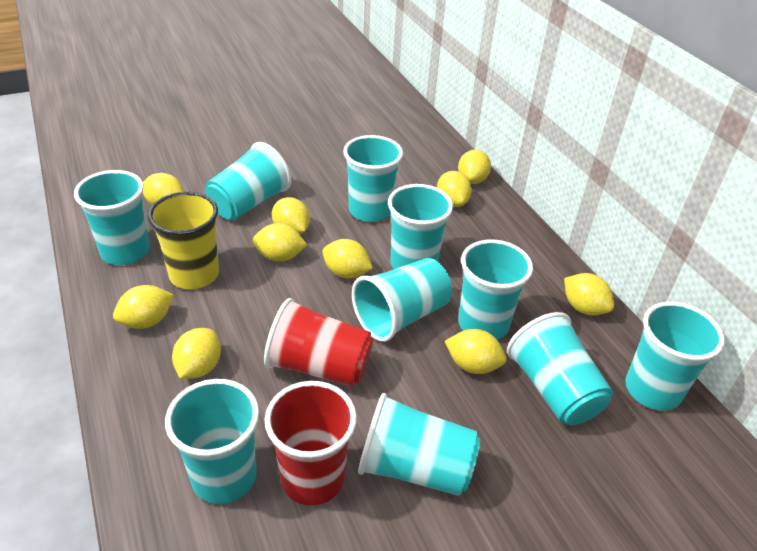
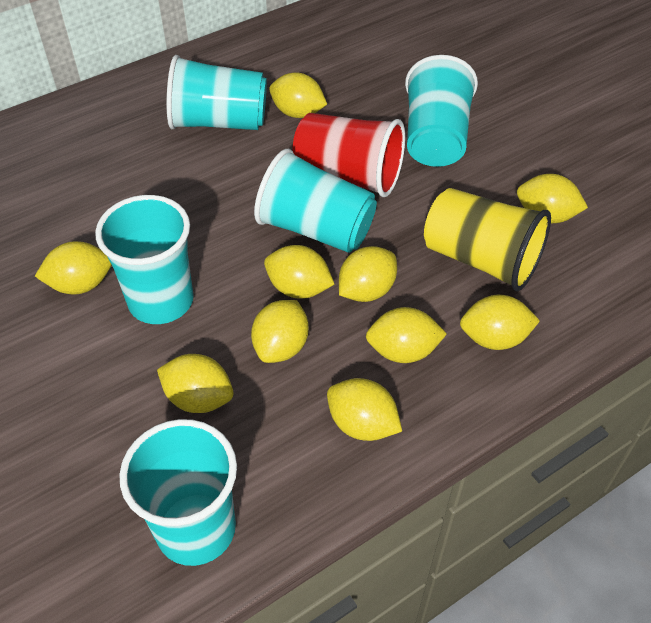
red cup: 2 -> 1
turquoise cup: 10 -> 5

